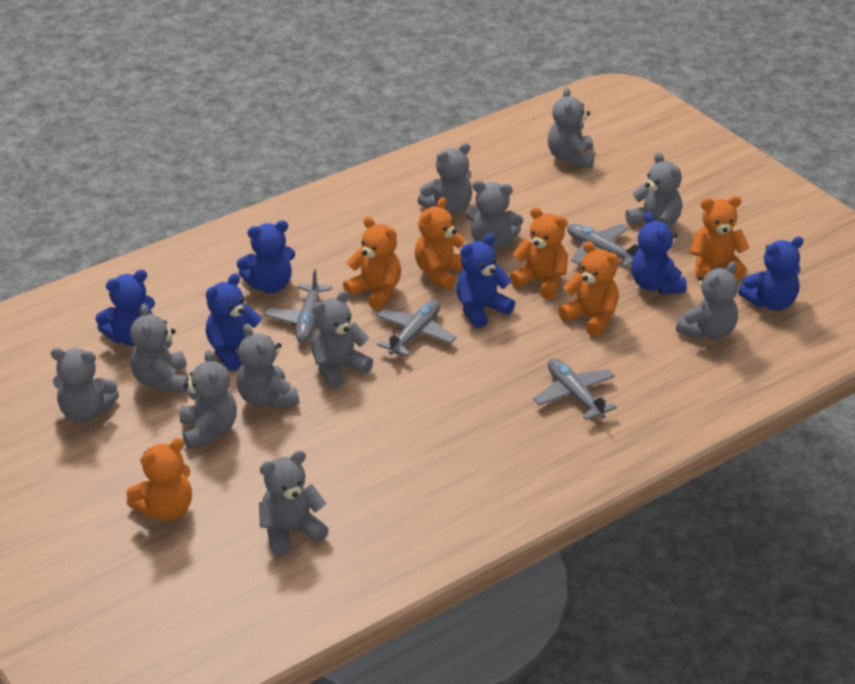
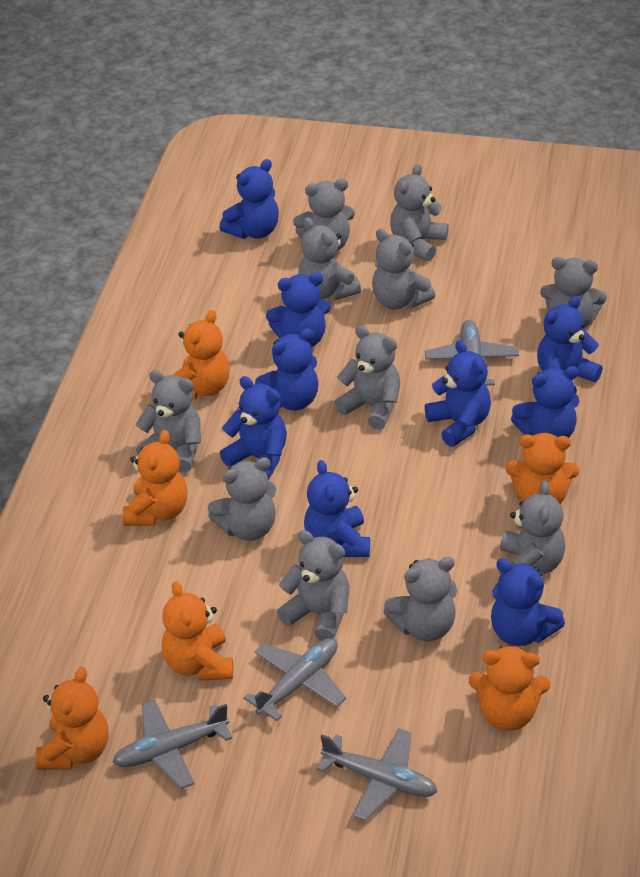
blue teddy bear: 6 -> 9

